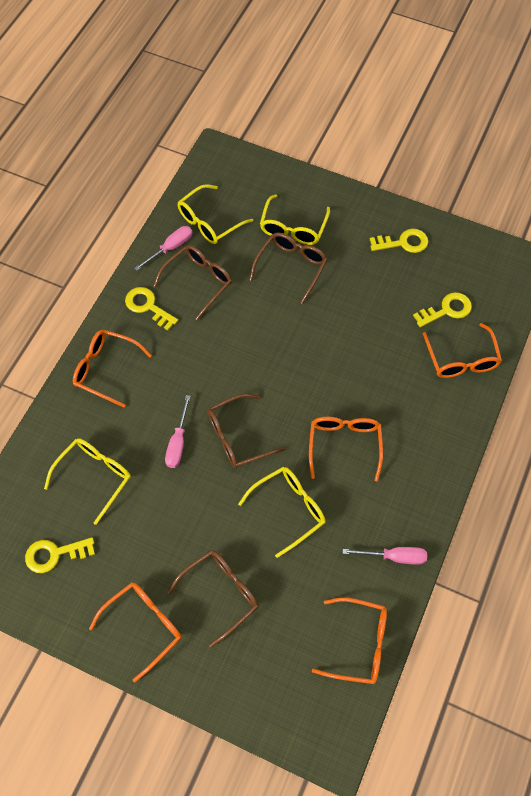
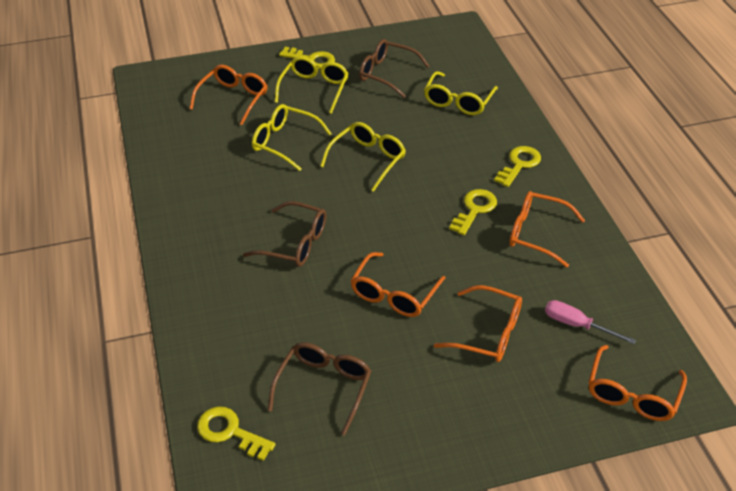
brown glasses: 4 -> 3
pink screwdriver: 3 -> 1

